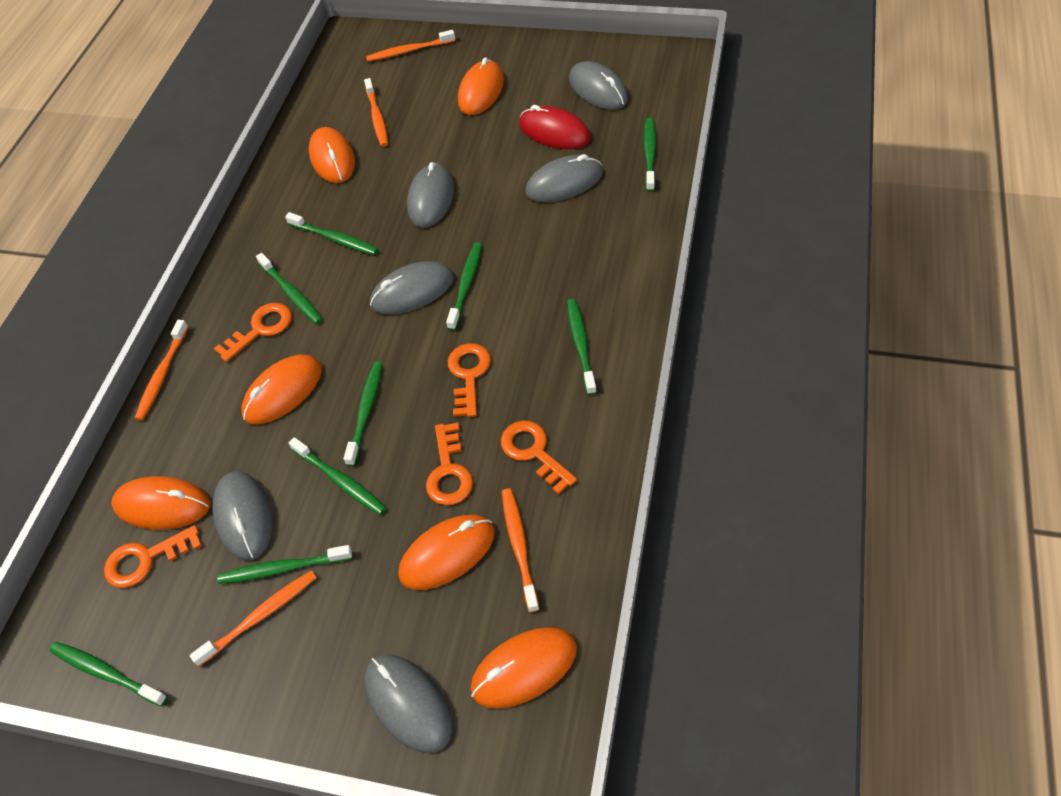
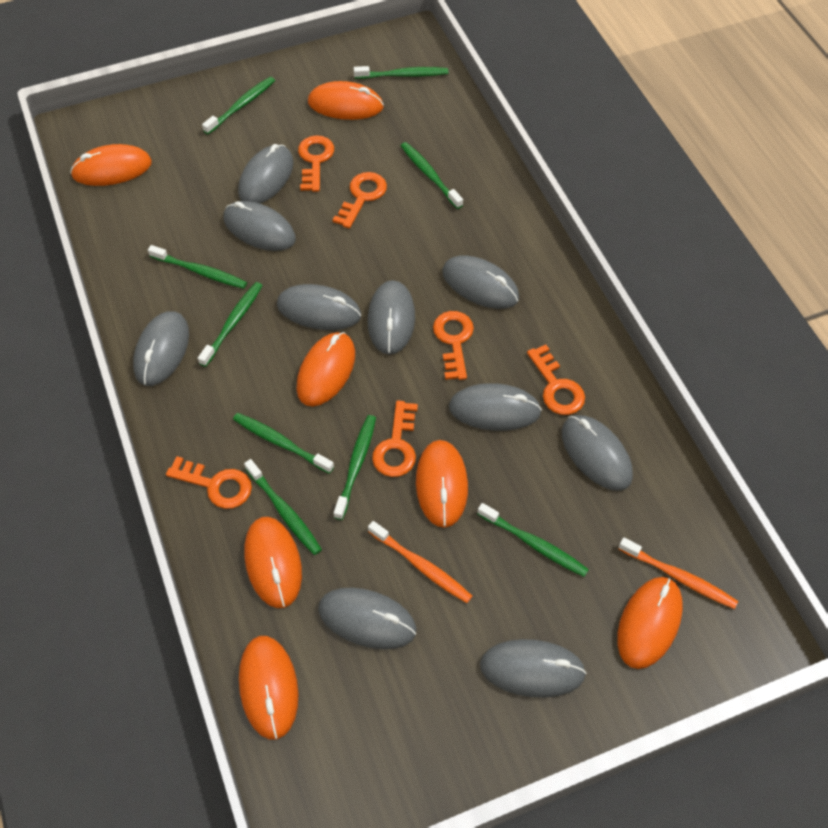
grey mouse: 6 -> 10
orange key: 5 -> 6
orange mouse: 6 -> 7
orange toothbrush: 5 -> 2
red mouse: 1 -> 0

